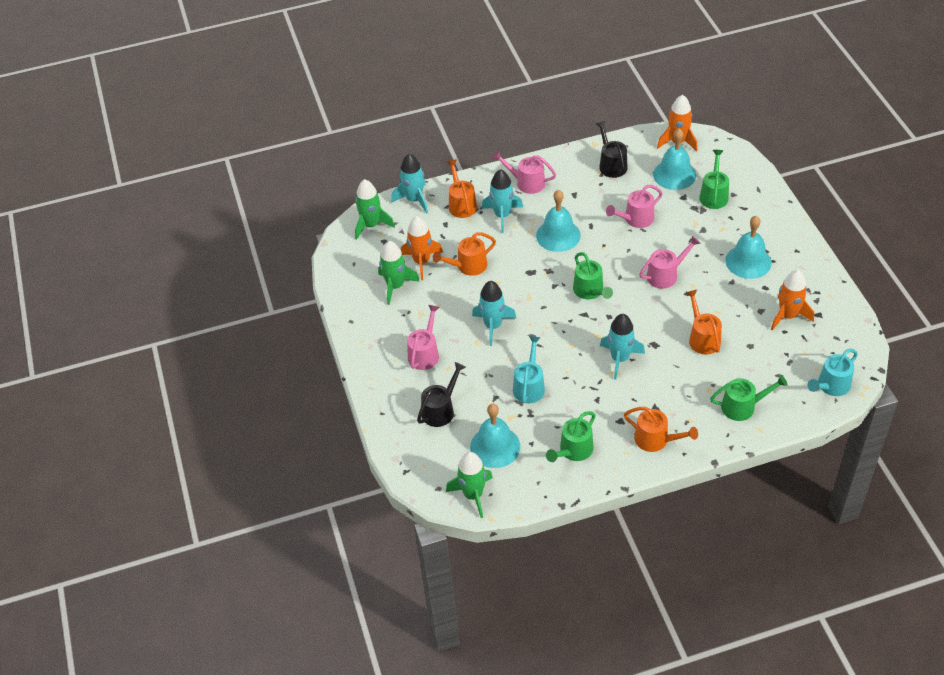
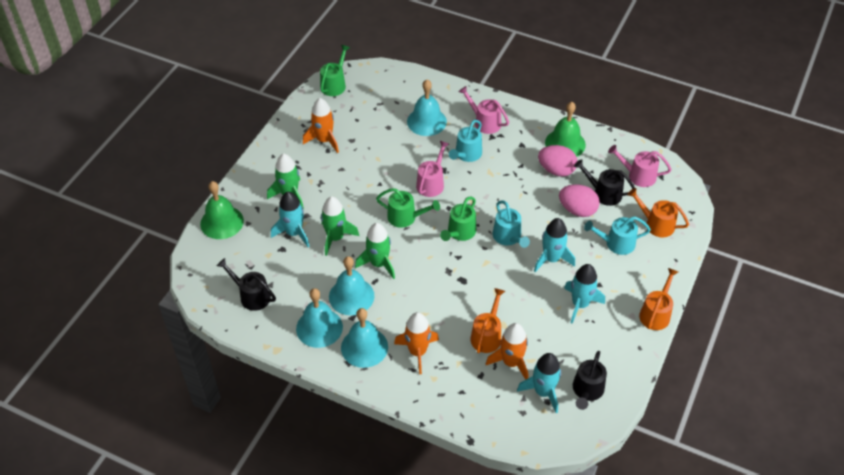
black watering can: 2 -> 3
green bell: 0 -> 2
green watering can: 4 -> 3
orange watering can: 4 -> 3
pink egg: 0 -> 2
pink watering can: 4 -> 3
turquoise watering can: 2 -> 3

